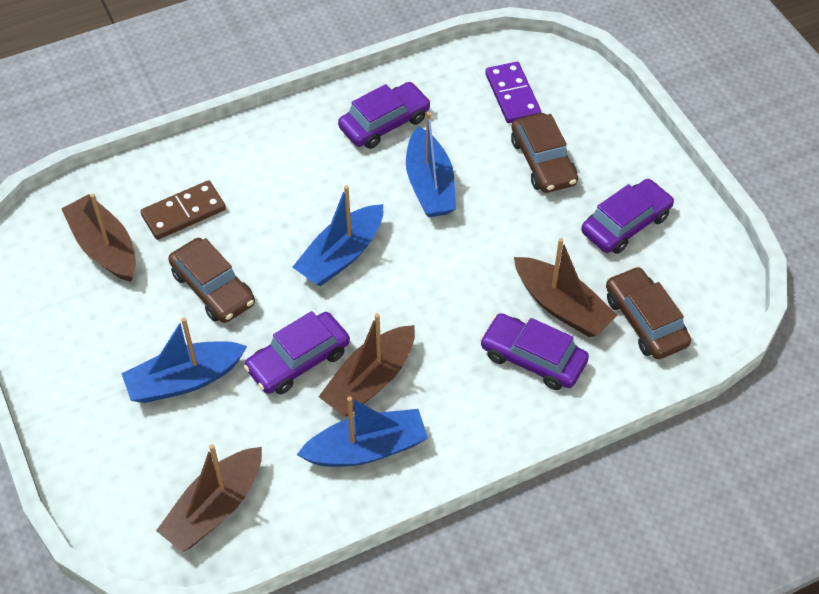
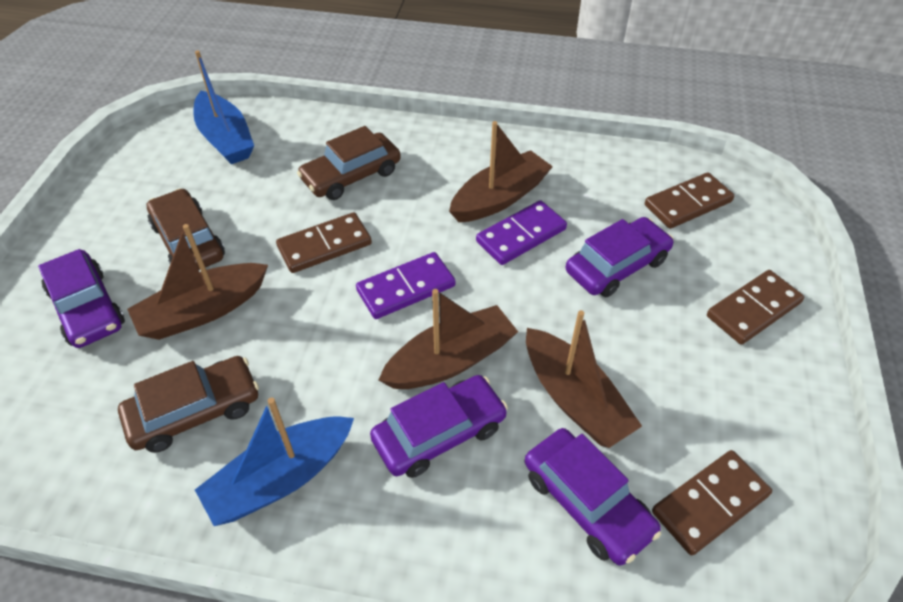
blue boat: 4 -> 2
brown domino: 1 -> 4
purple domino: 1 -> 2

